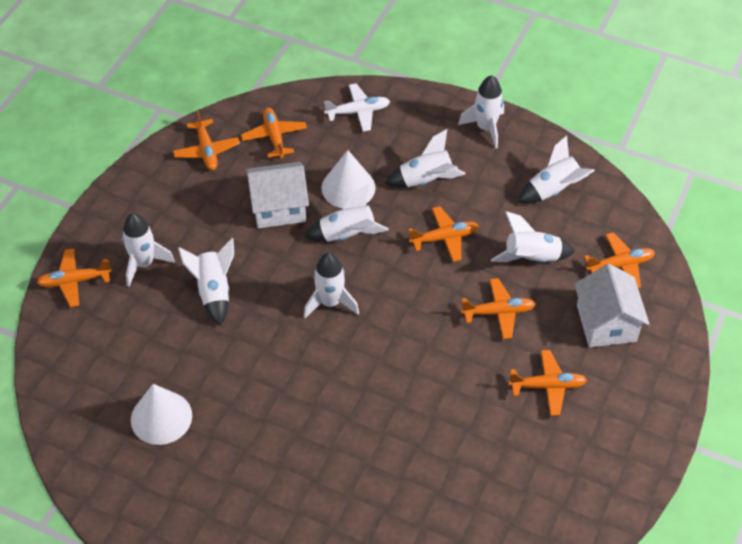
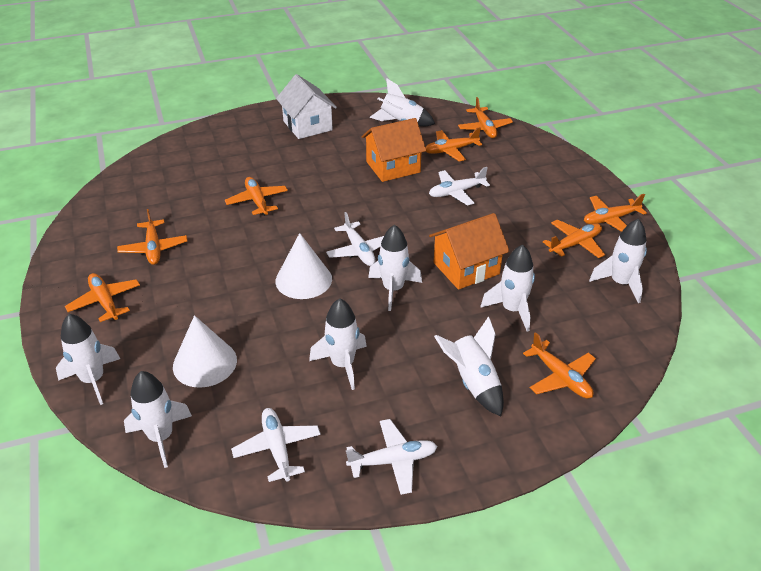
orange house: 0 -> 2
orange plane: 7 -> 8
white house: 2 -> 1
white plane: 1 -> 4

